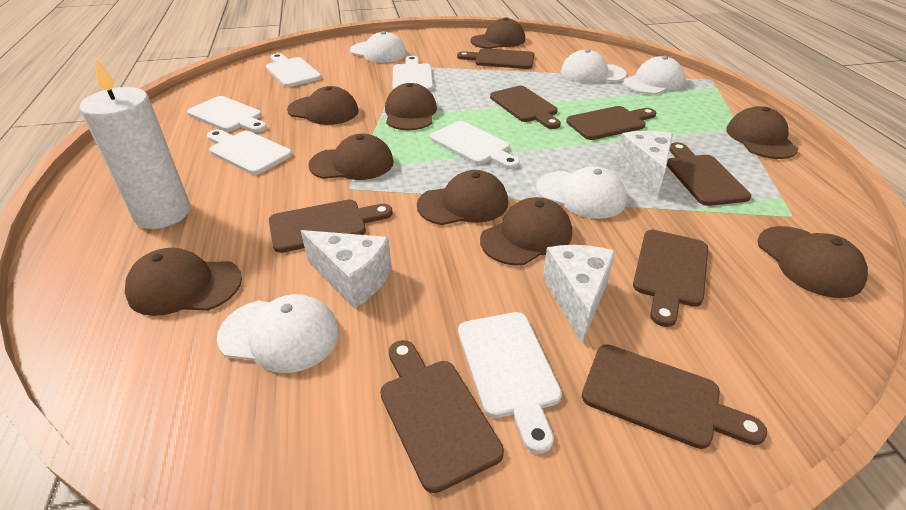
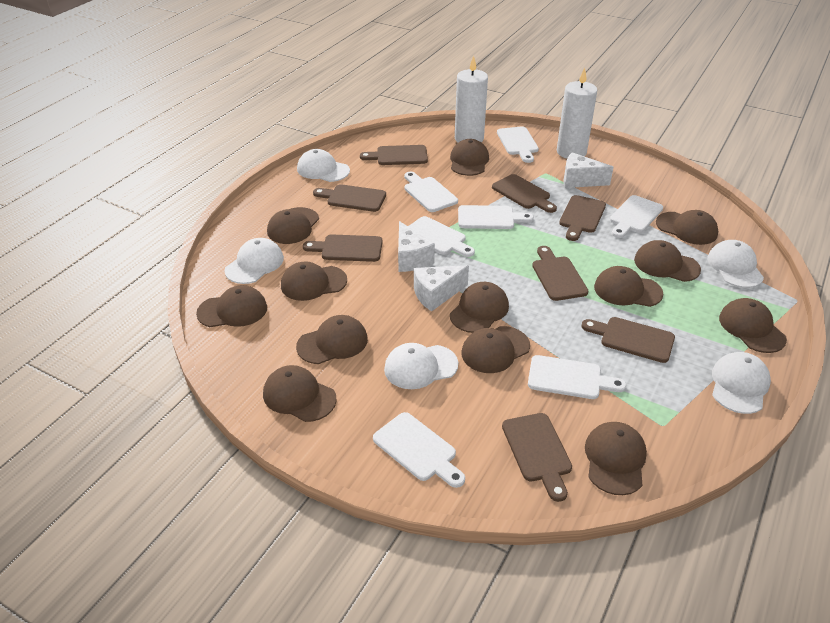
brown cap: 9 -> 13
white candle: 1 -> 2
white cutting board: 6 -> 7

